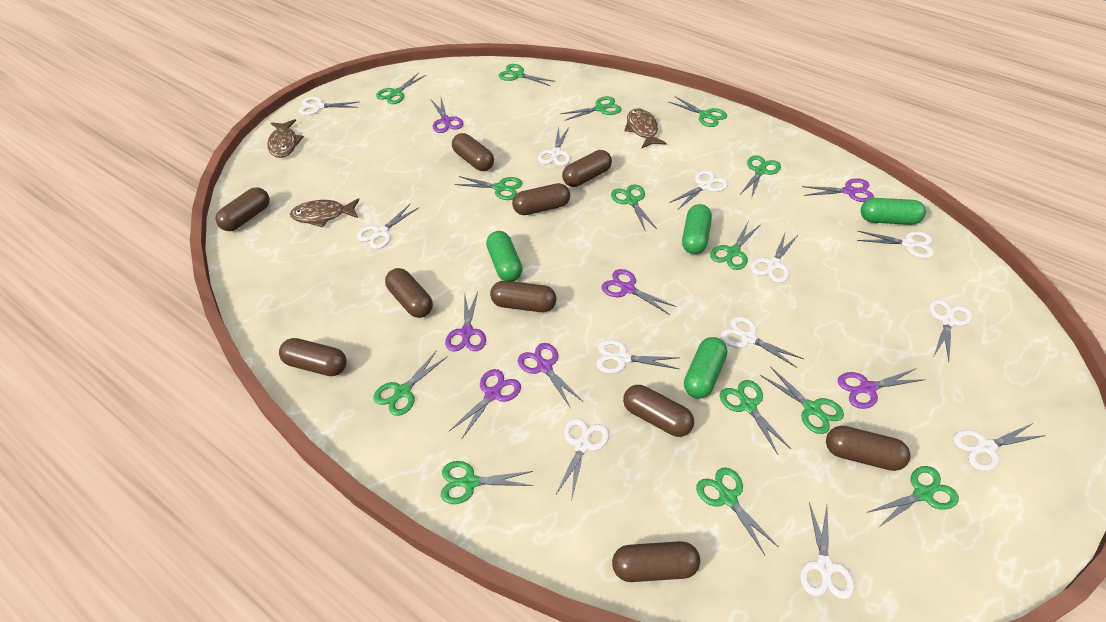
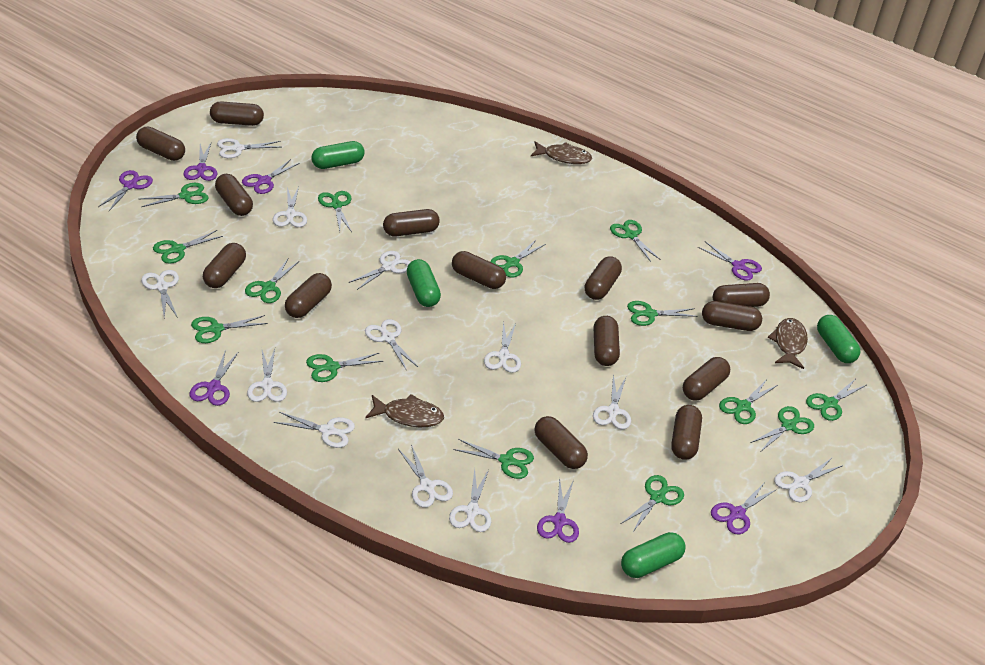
brown capsule: 10 -> 14

